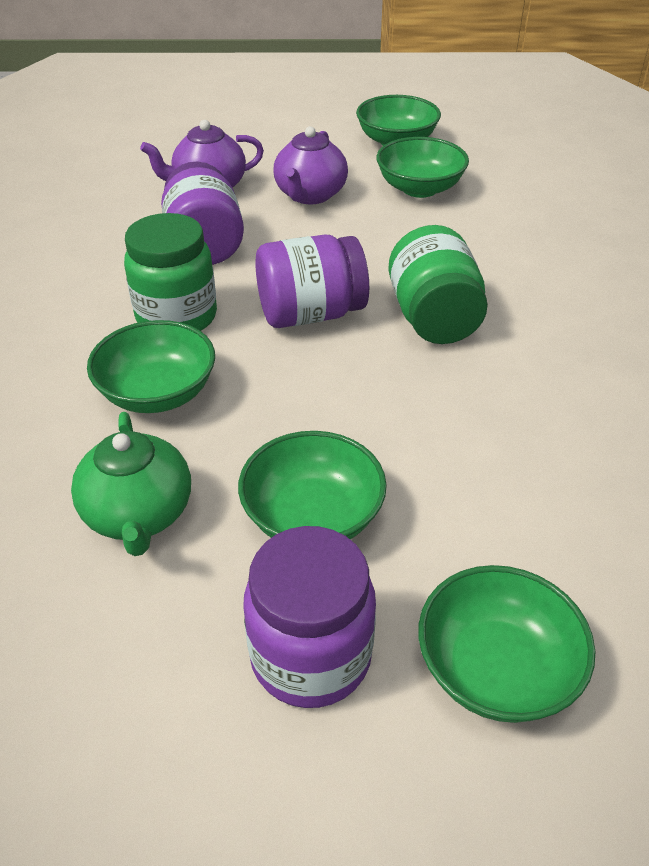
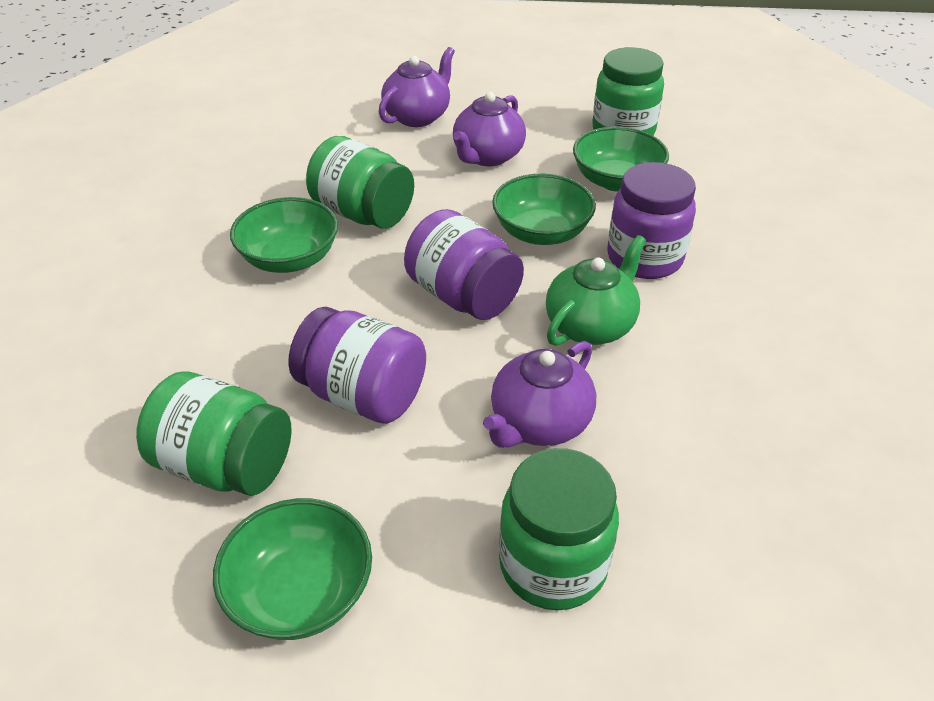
green bowl: 5 -> 4
green jar: 2 -> 4
purple teapot: 2 -> 3

